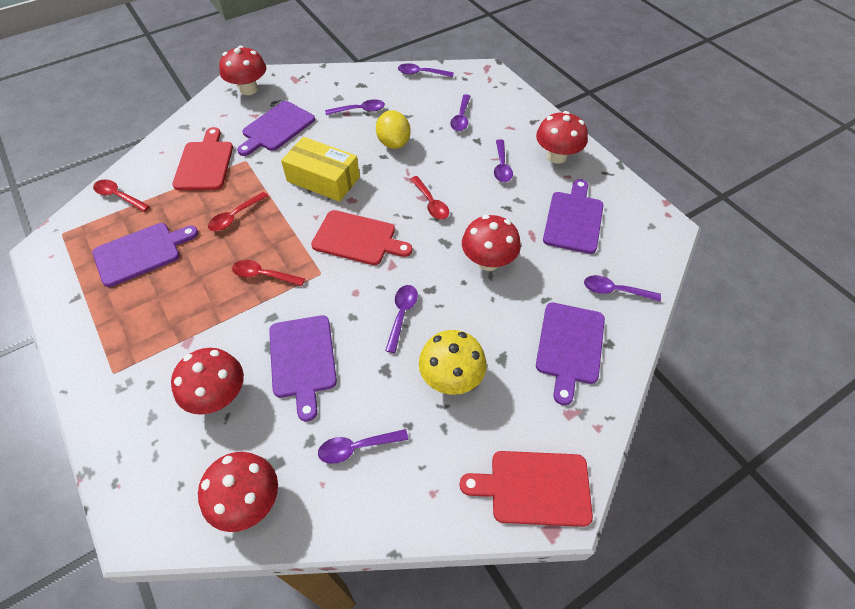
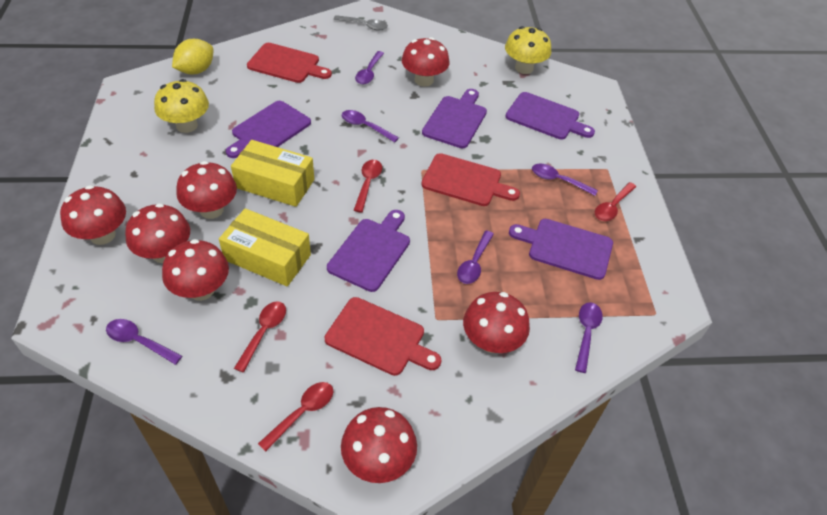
grey spoon: 0 -> 1
purple spoon: 7 -> 6
red mushroom: 5 -> 7
yellow box: 1 -> 2
yellow mushroom: 1 -> 2

